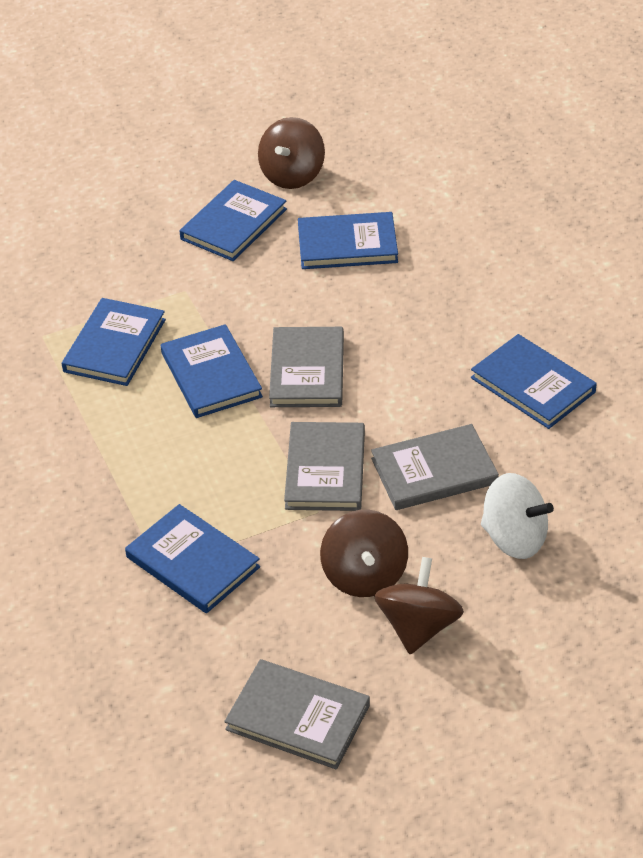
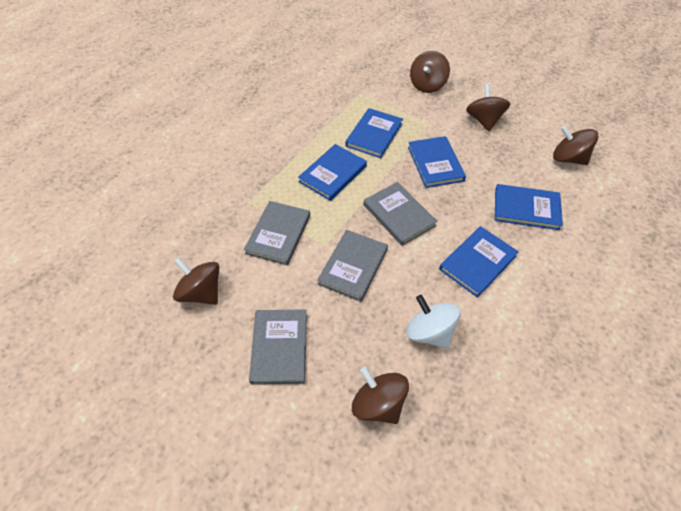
blue book: 6 -> 5
brown spinning top: 3 -> 5

